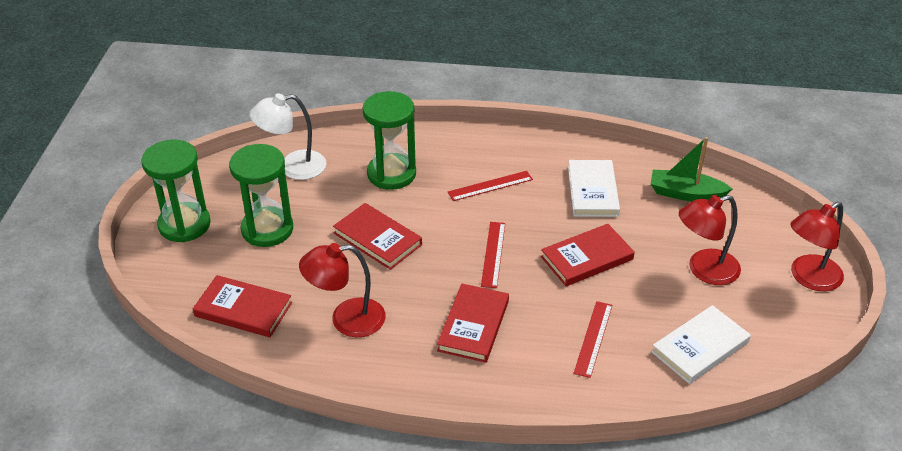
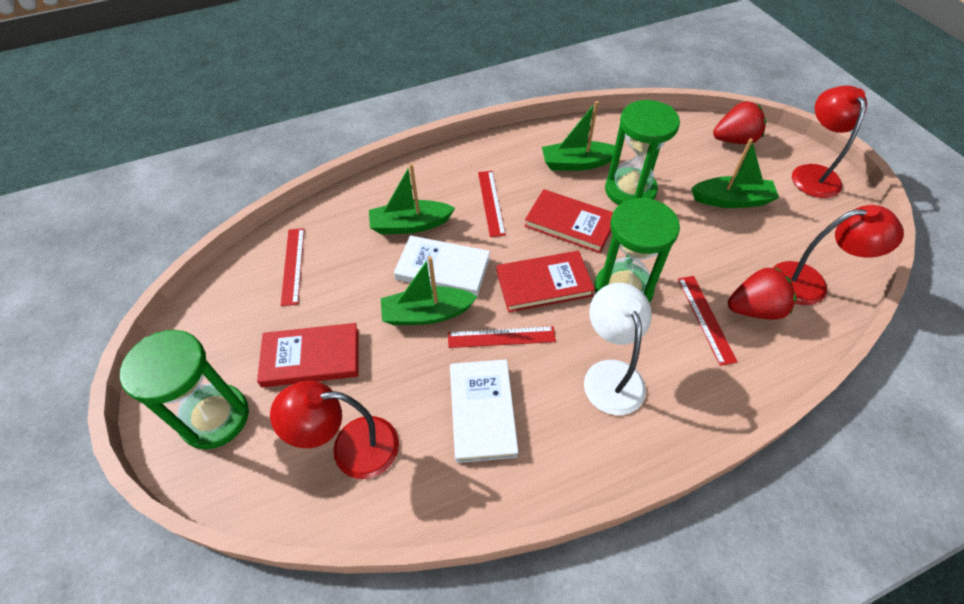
green boat: 1 -> 4
red book: 4 -> 3
red ruler: 3 -> 4
red strawberry: 0 -> 2

